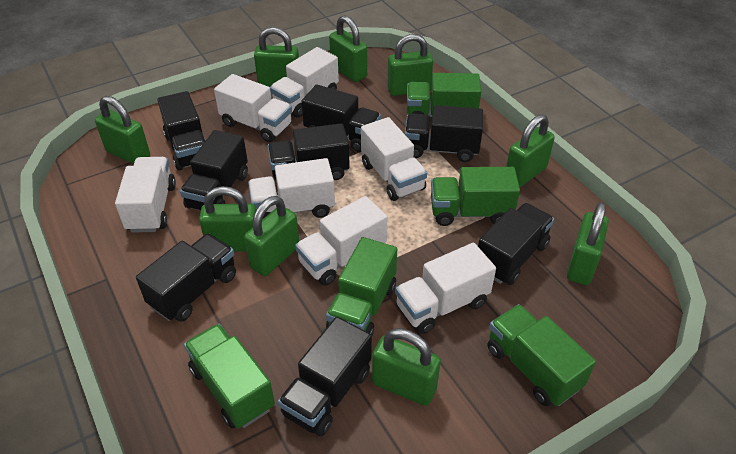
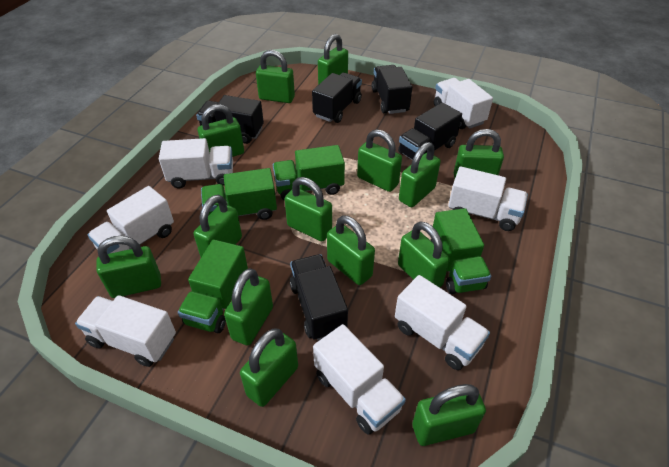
black truck: 8 -> 5
green padlock: 9 -> 14
green truck: 5 -> 4

